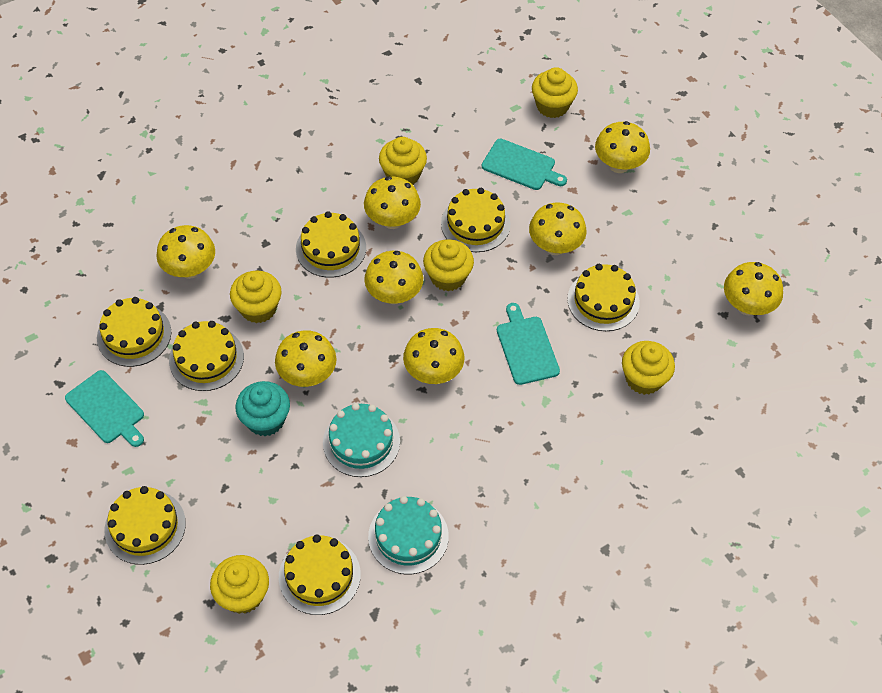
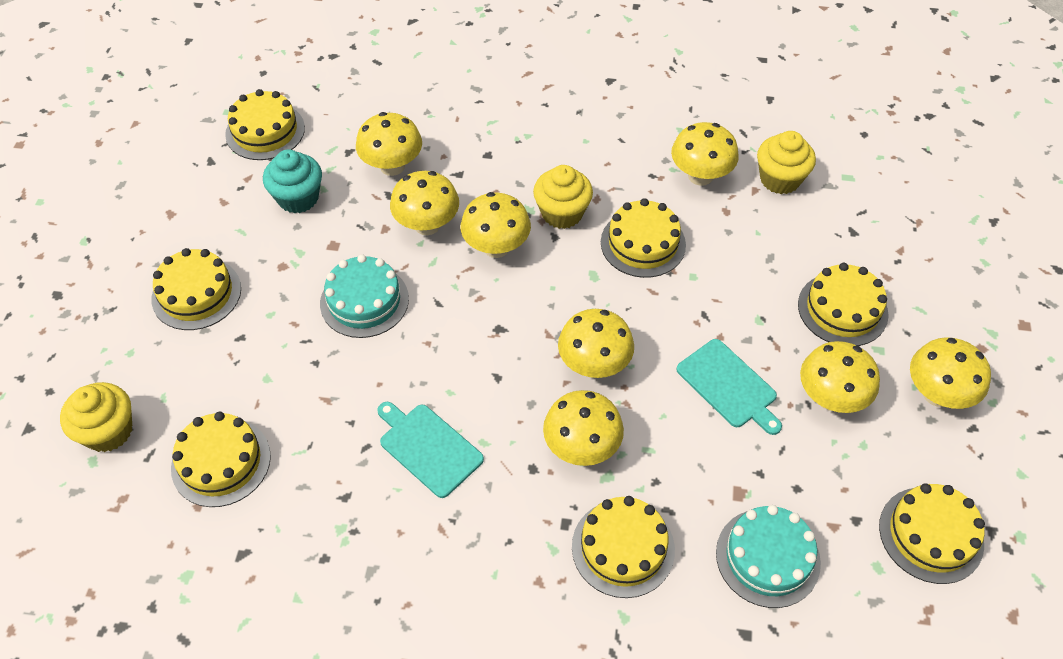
turquoise cutting board: 3 -> 2
yellow cupcake: 6 -> 3

